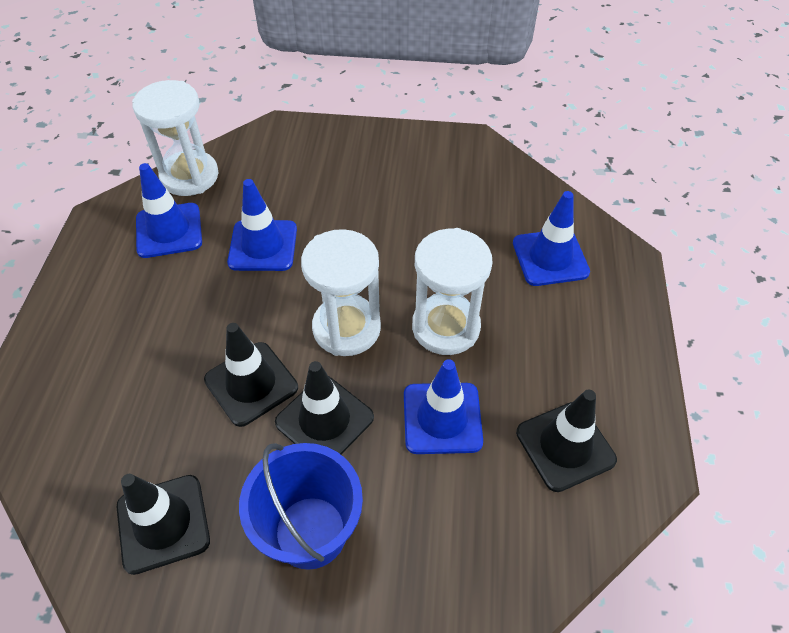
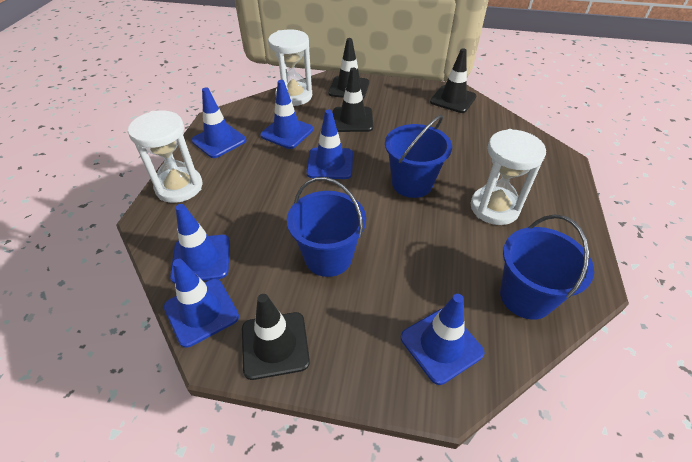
blue bucket: 1 -> 3
blue traffic cone: 4 -> 6

